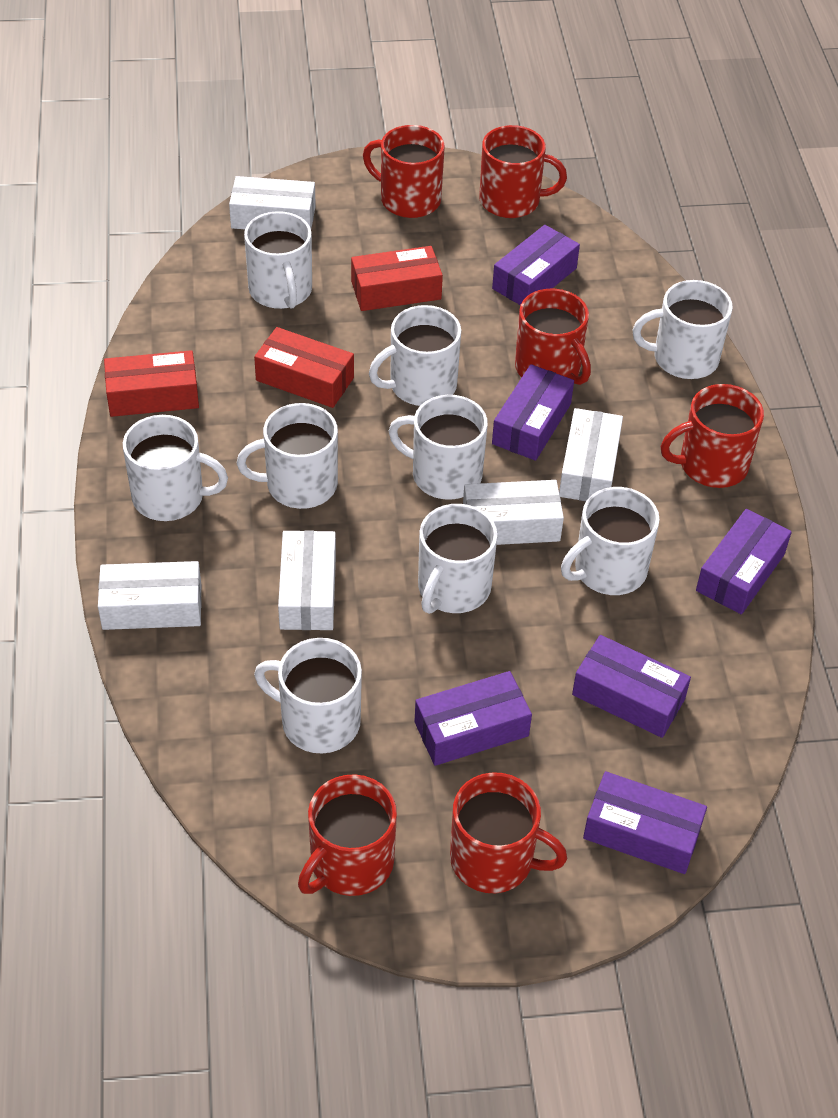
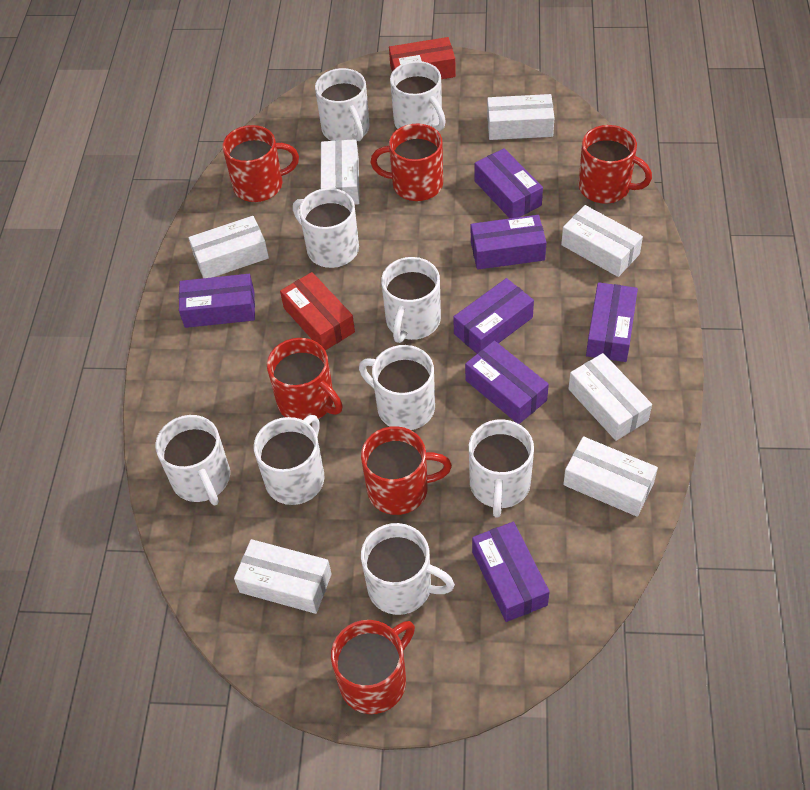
purple box: 6 -> 7
red box: 3 -> 2
white box: 5 -> 7

